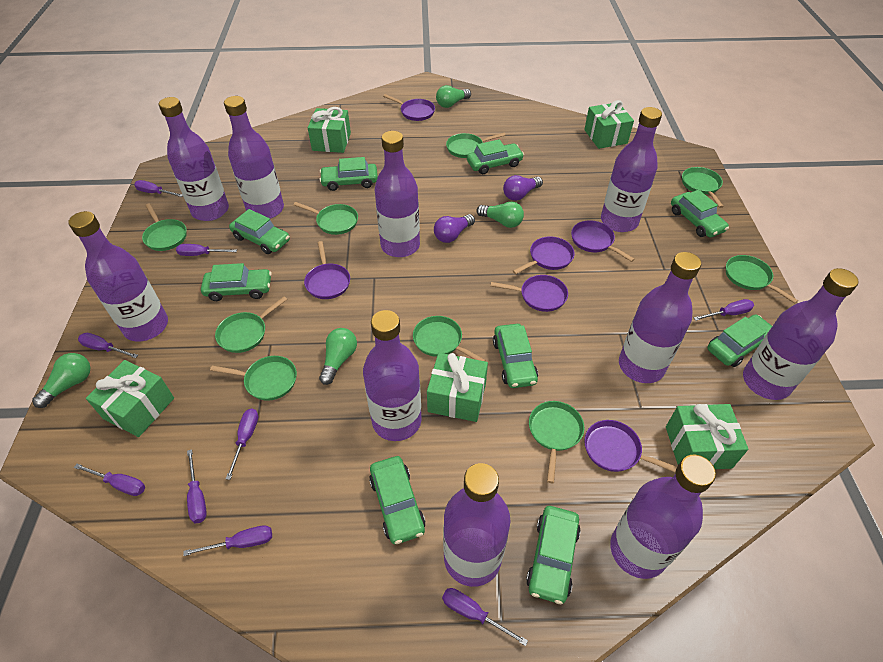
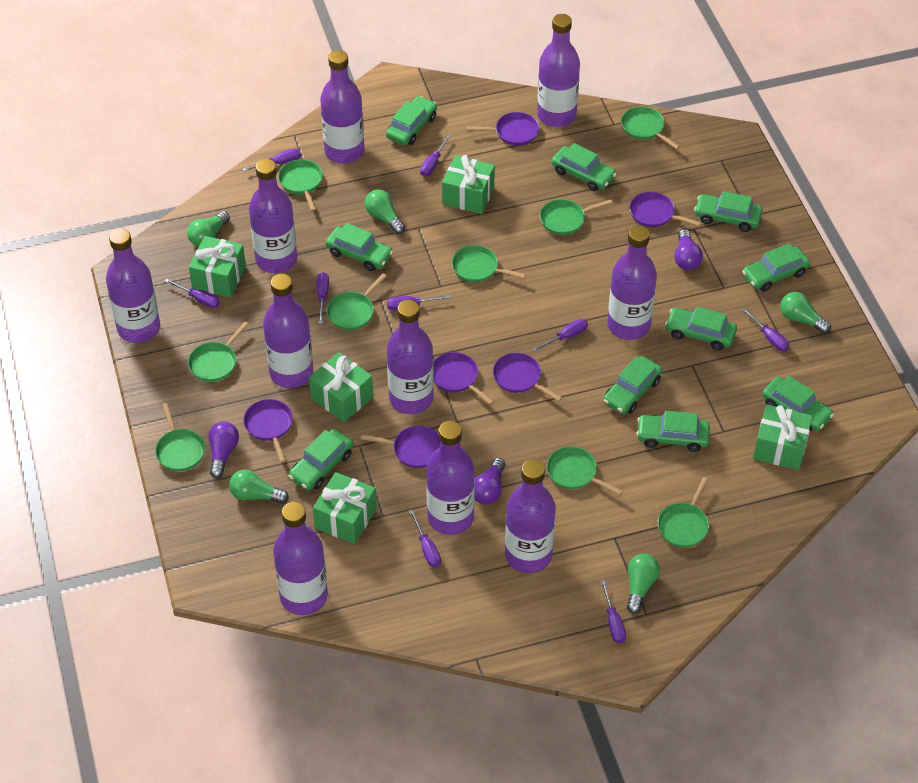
green car: 9 -> 10
green light bulb: 4 -> 5
purple light bulb: 2 -> 3

